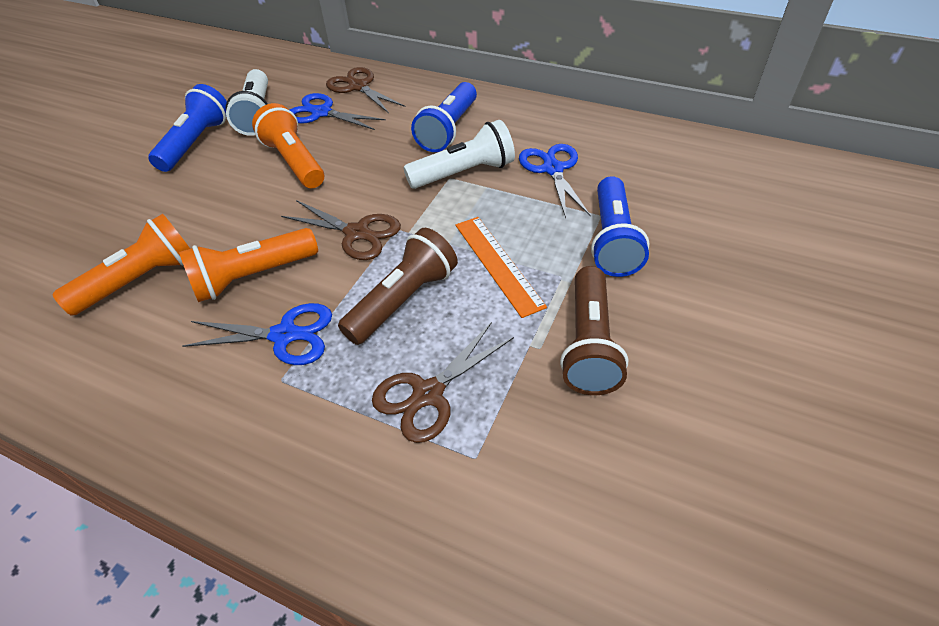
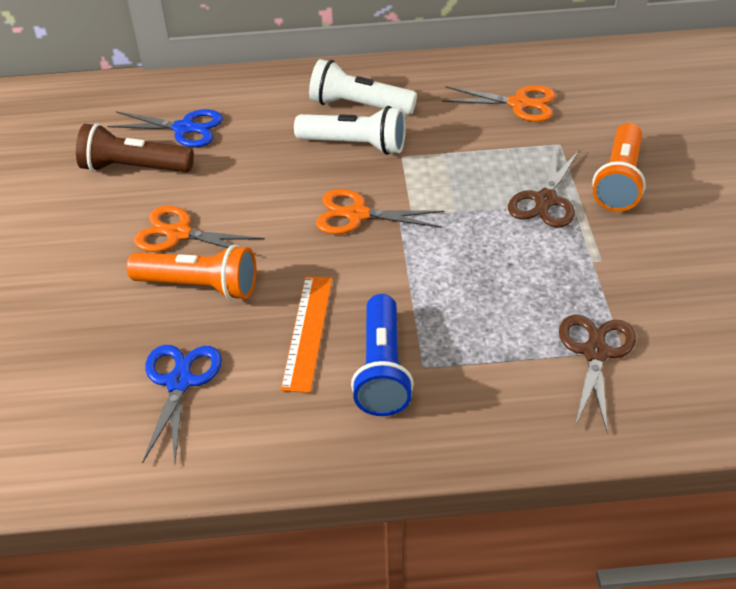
blue flashlight: 3 -> 1
blue scissors: 3 -> 2
brown flashlight: 2 -> 1
brown scissors: 3 -> 2
orange flashlight: 3 -> 2
orange scissors: 0 -> 3

